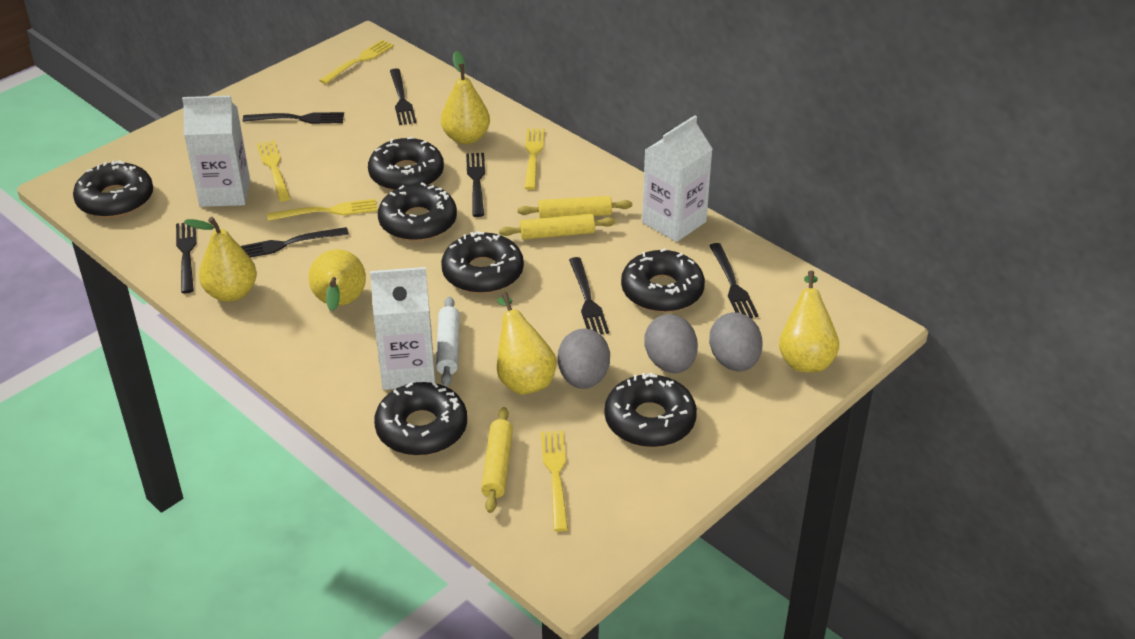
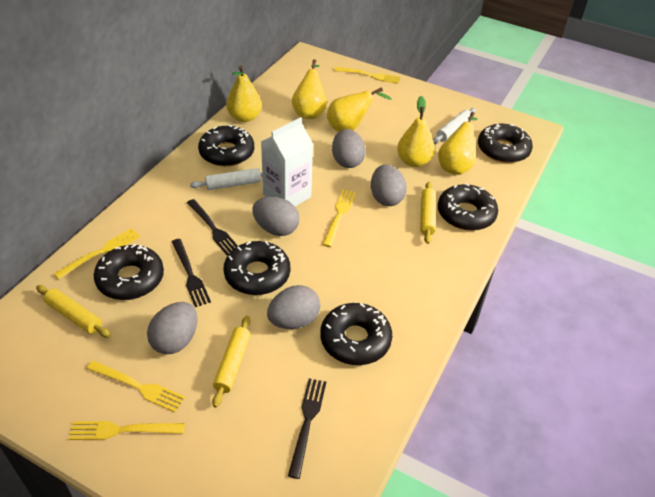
black donut: 7 -> 6
black fork: 7 -> 3
grey egg: 3 -> 5
white carton: 3 -> 1
white rolling pin: 1 -> 2

